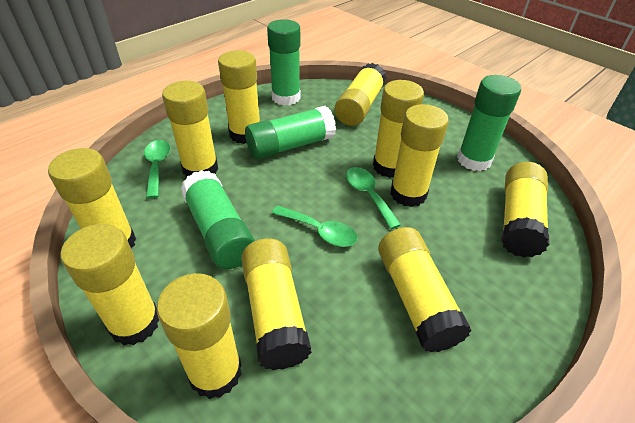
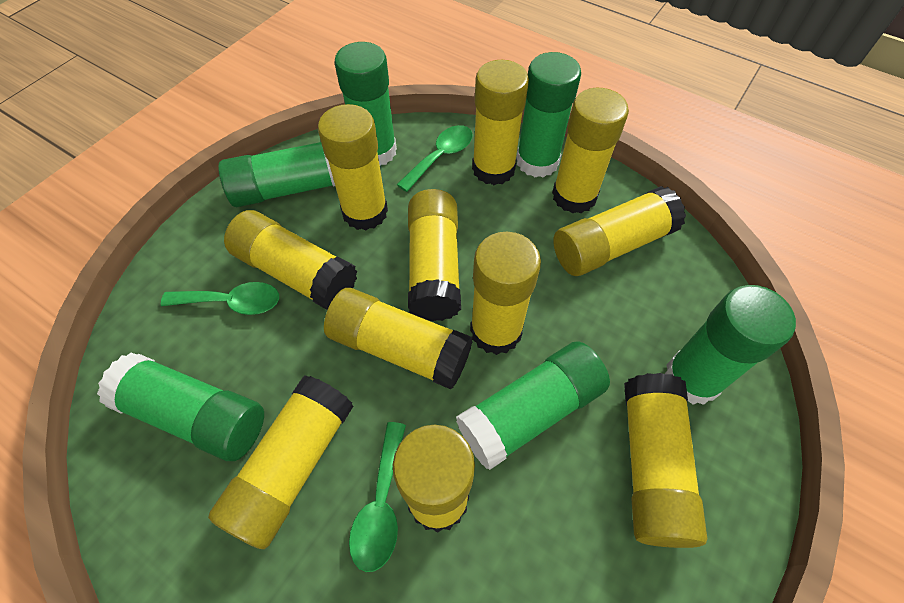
green glue stick: 4 -> 6

